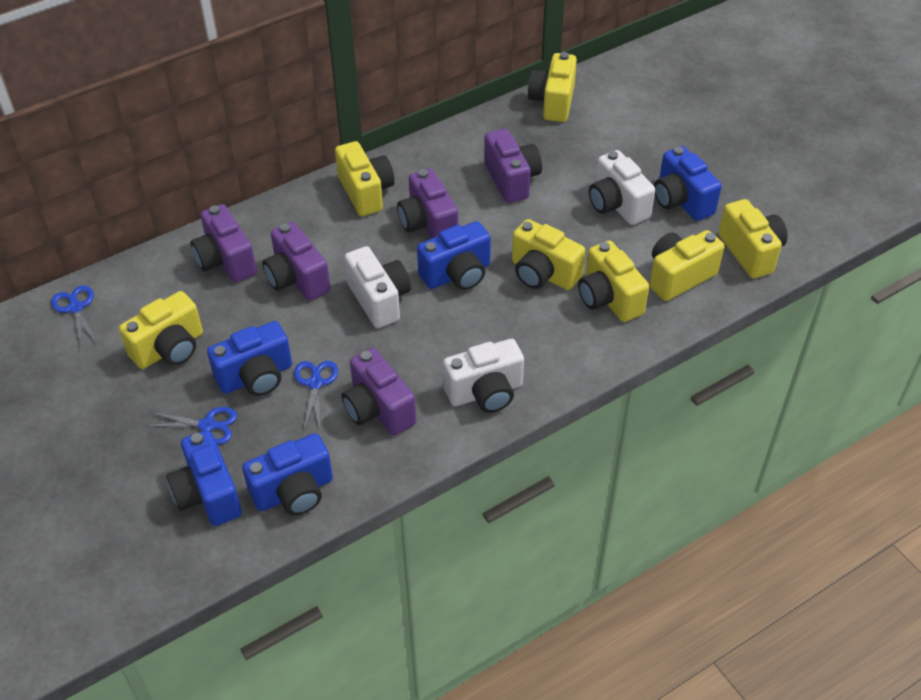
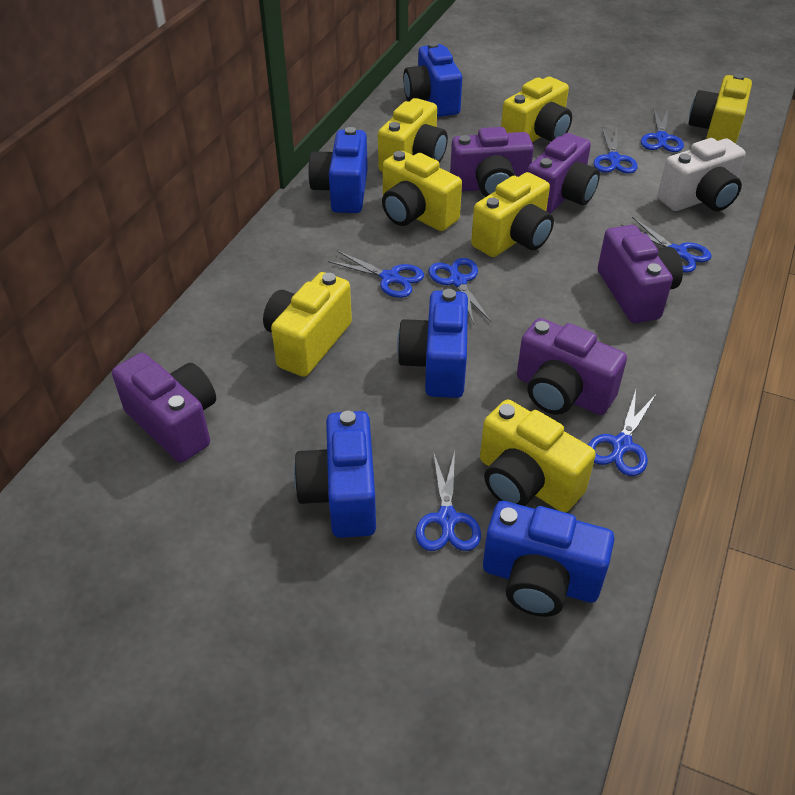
blue scissors: 3 -> 7
white camera: 3 -> 1

